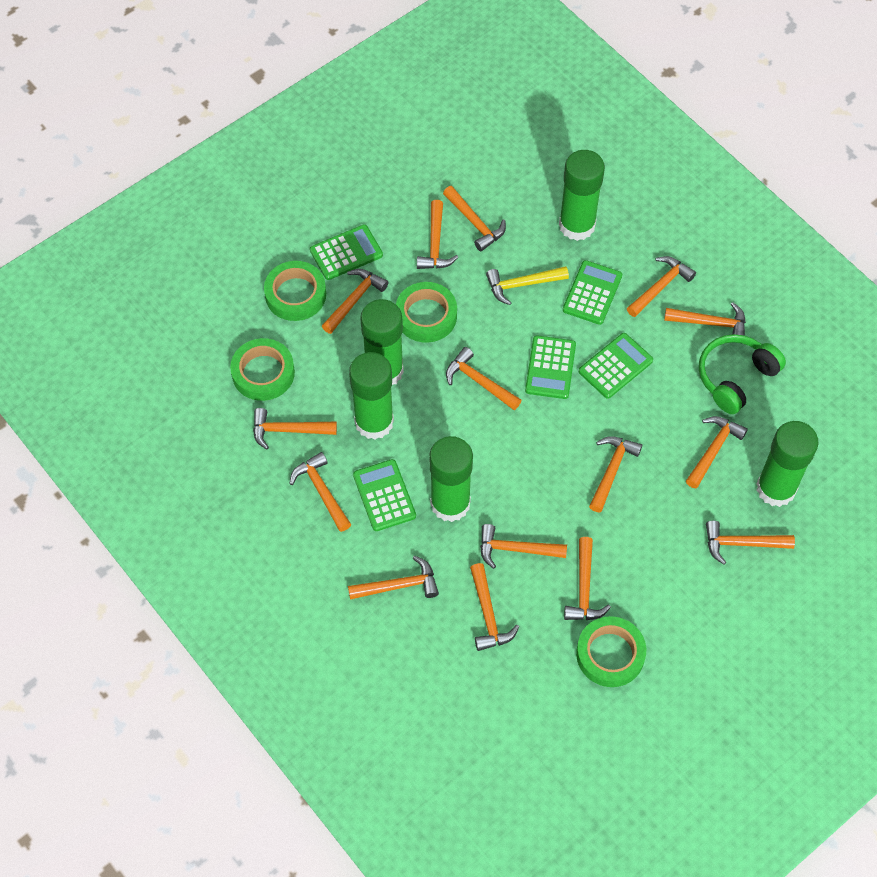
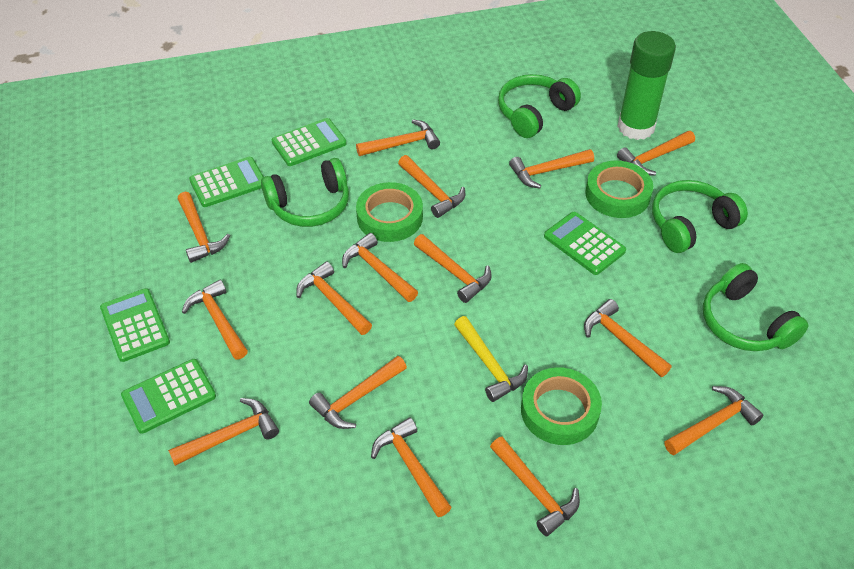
green glue stick: 5 -> 1
green headphones: 1 -> 4
green tape: 4 -> 3

